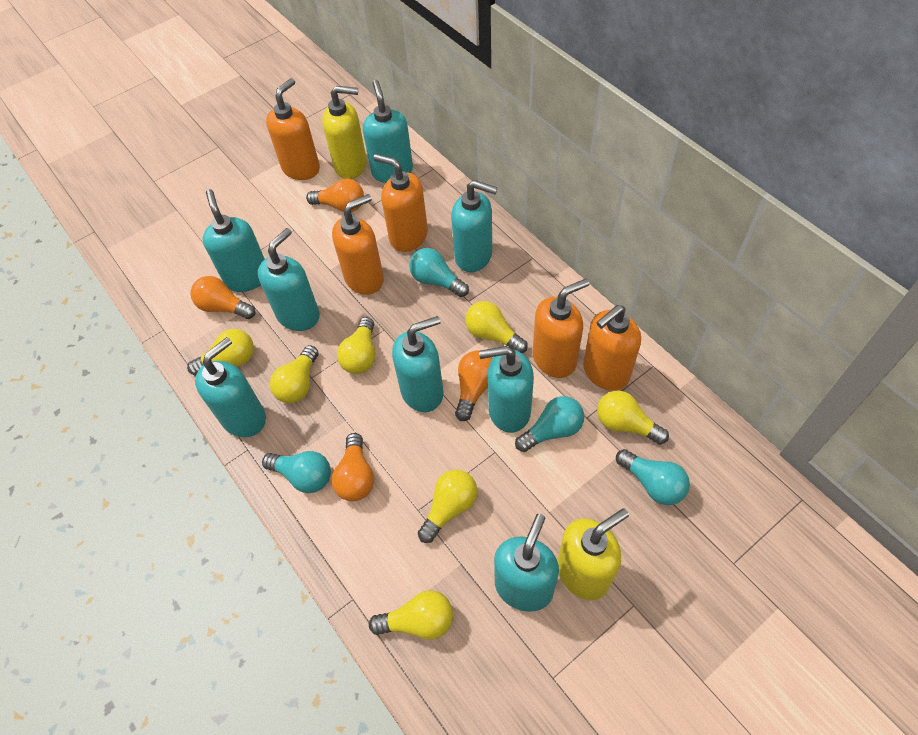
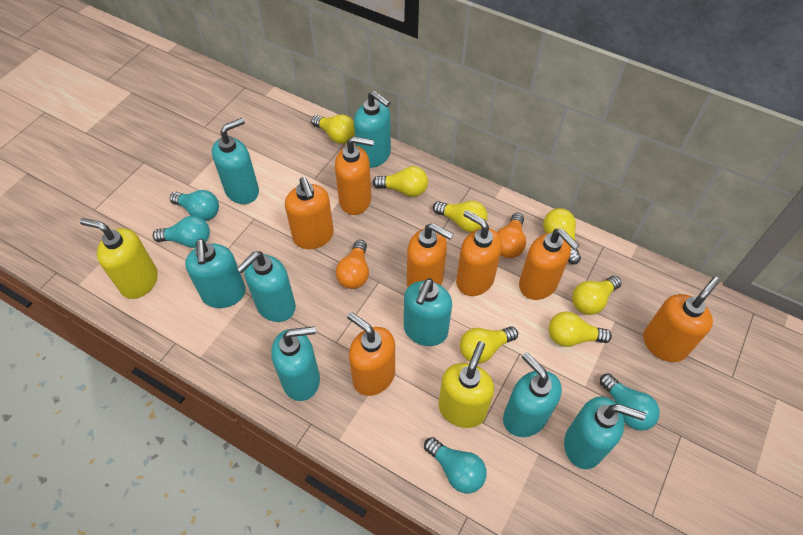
orange light bulb: 4 -> 2
orange soap dispenser: 5 -> 7

